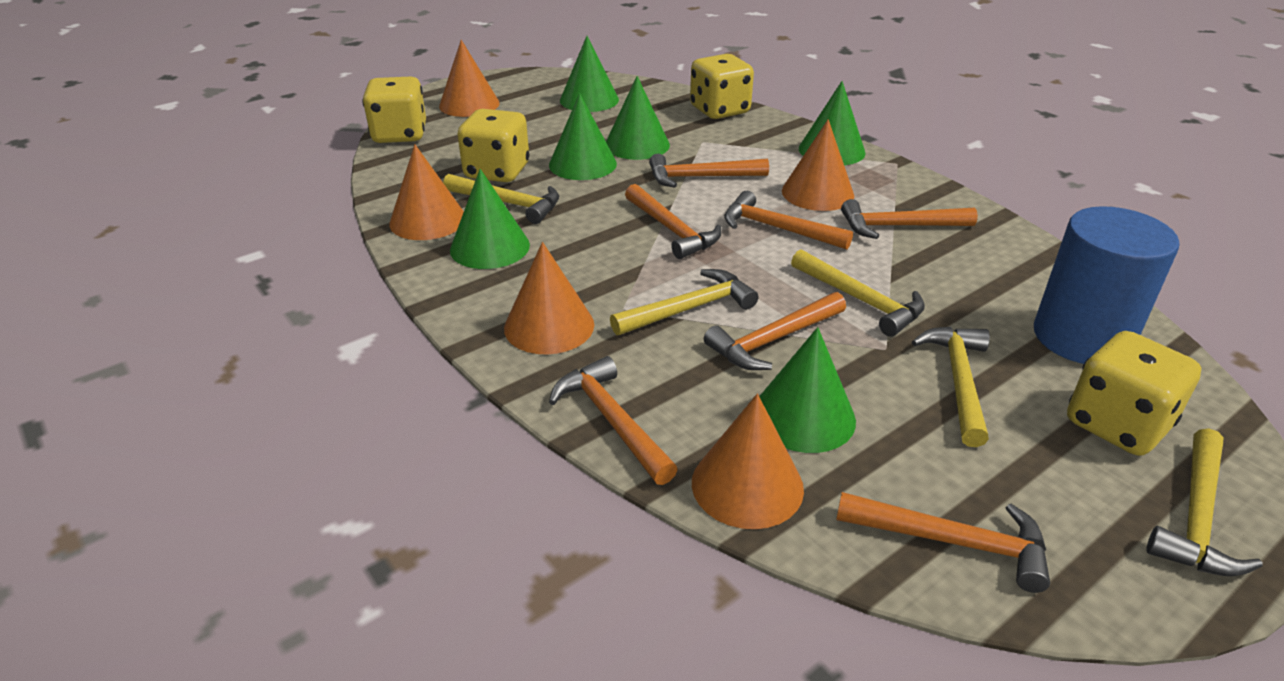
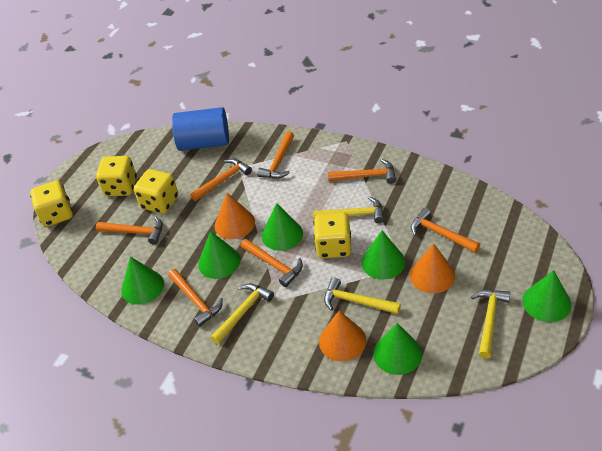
orange cone: 5 -> 3
yellow hammer: 5 -> 4

